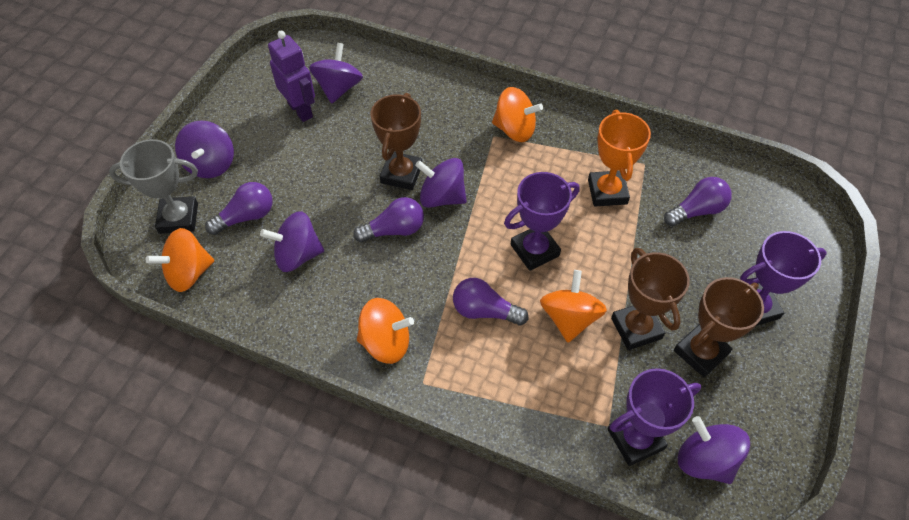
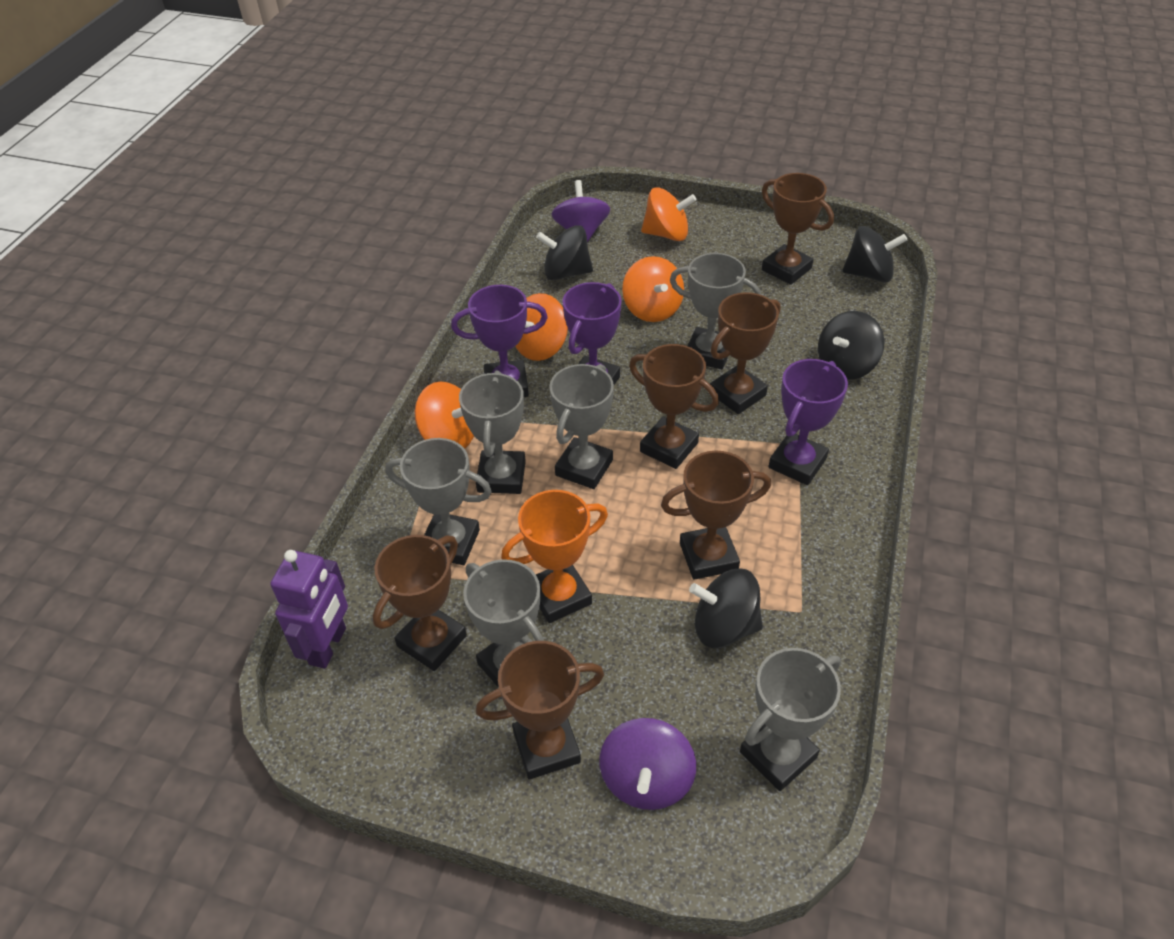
black spinning top: 0 -> 4
brown trophy: 3 -> 6
grey trophy: 1 -> 6
purple light bulb: 4 -> 0
purple spinning top: 5 -> 2

